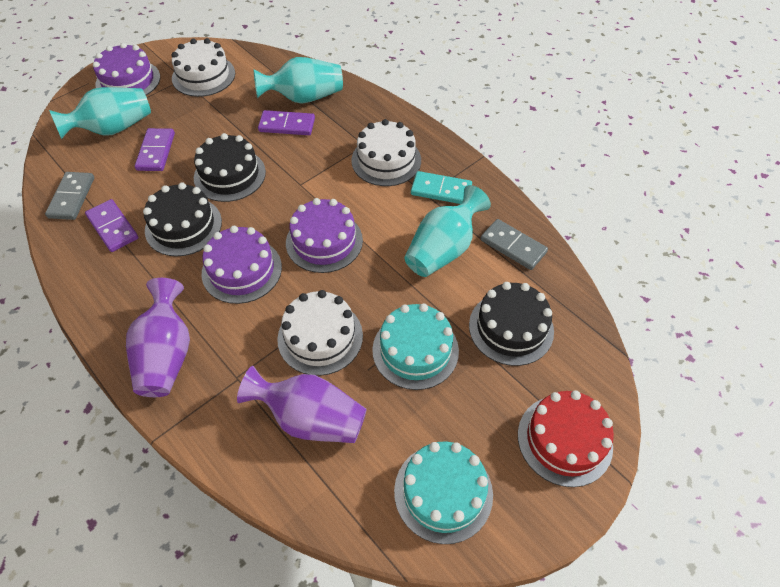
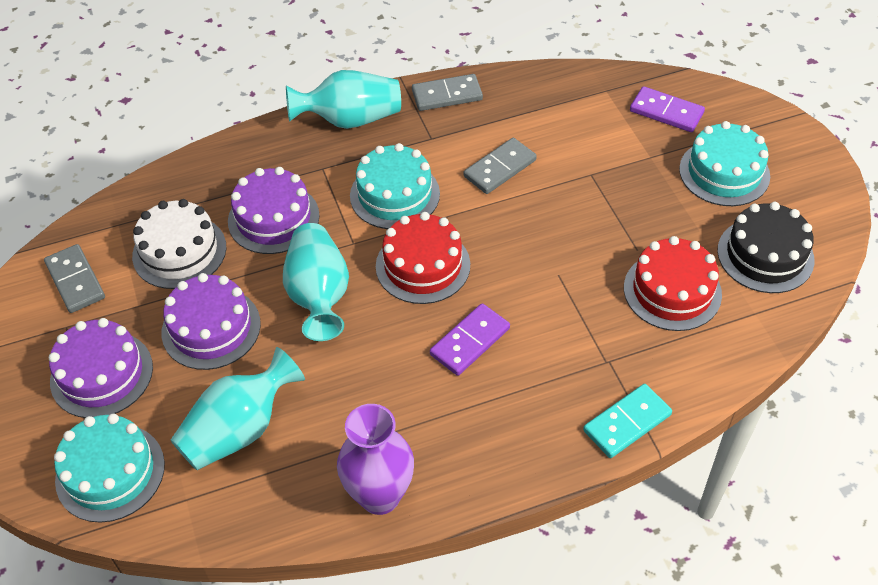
black cake: 3 -> 1
grey domino: 2 -> 3
purple domino: 3 -> 2
purple vase: 2 -> 1
red cake: 1 -> 2
turquoise cake: 2 -> 3
white cake: 3 -> 1

